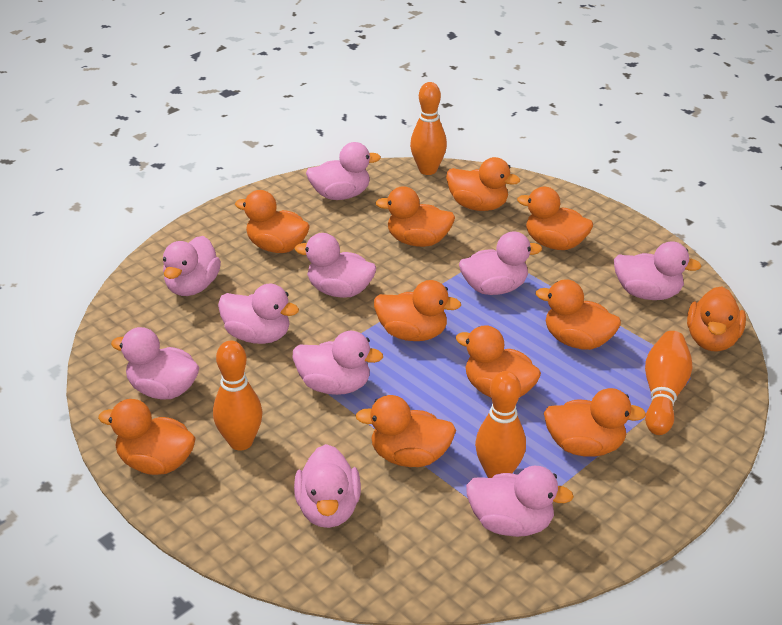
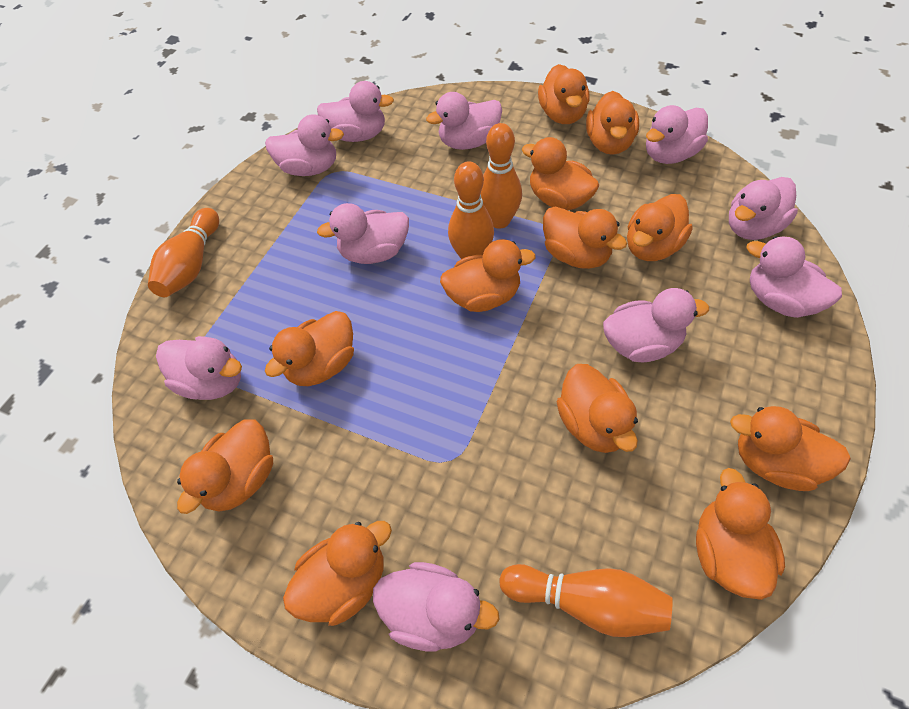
orange duck: 11 -> 12

